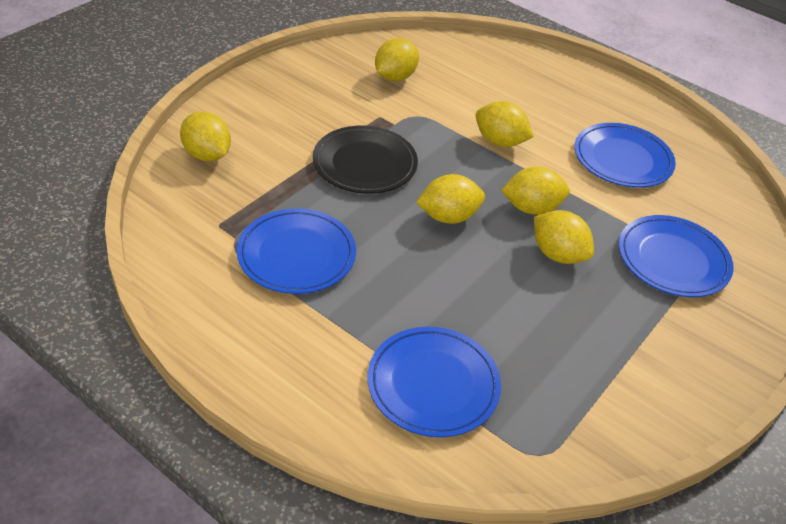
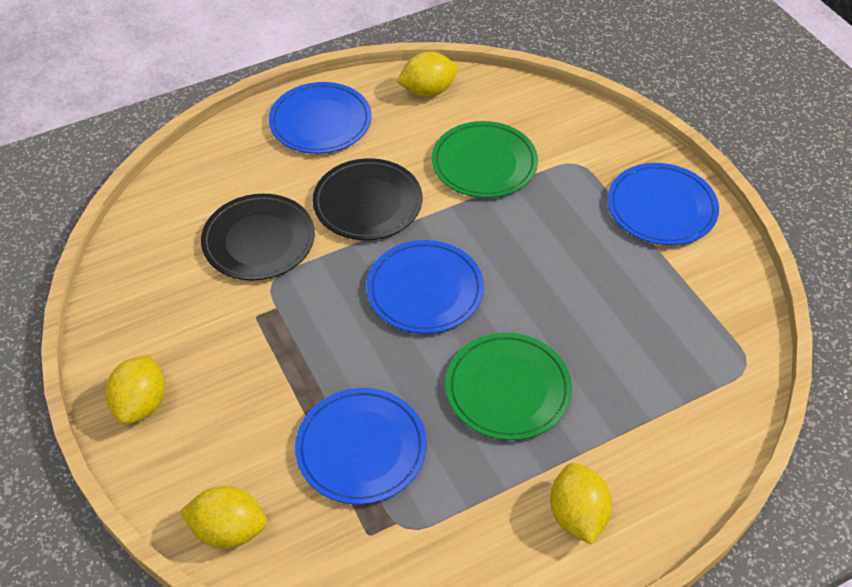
black plate: 1 -> 2
green plate: 0 -> 2
yellow lemon: 6 -> 4

